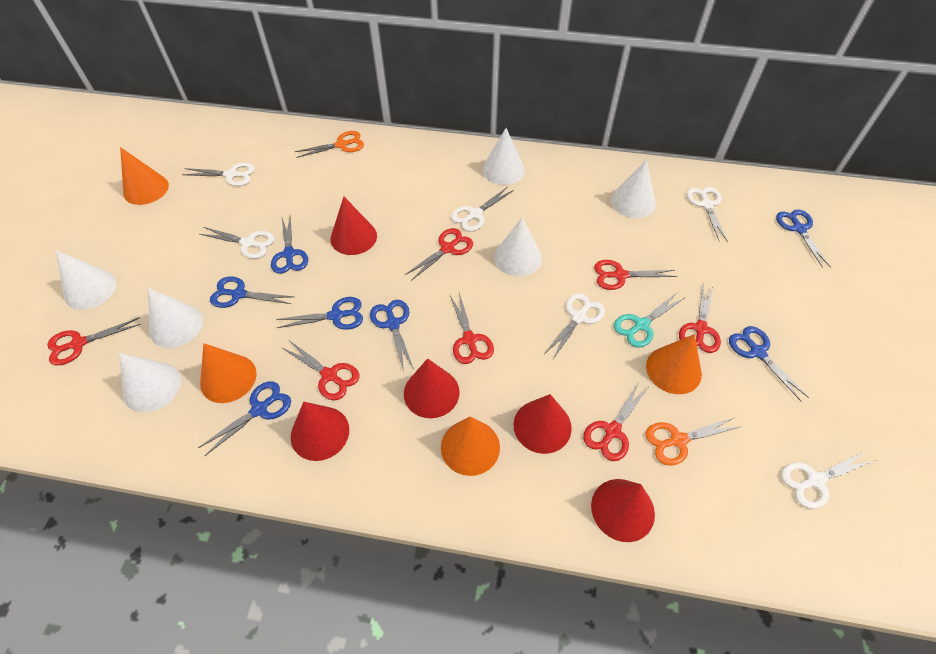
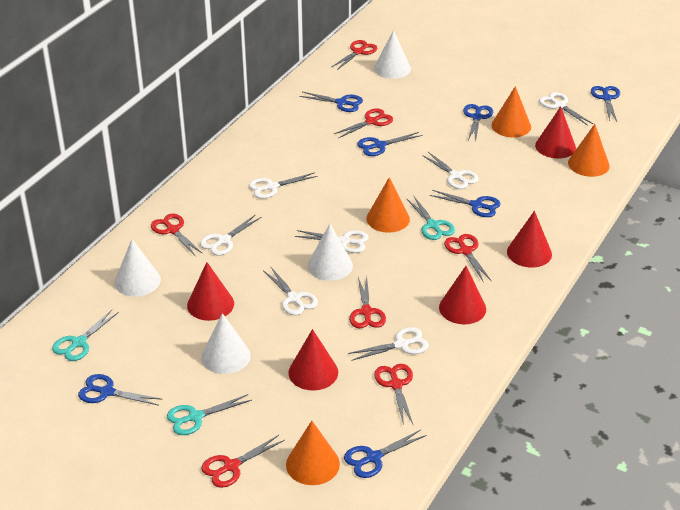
orange scissors: 2 -> 0
turquoise scissors: 1 -> 3
white cone: 6 -> 4
white scissors: 6 -> 7

